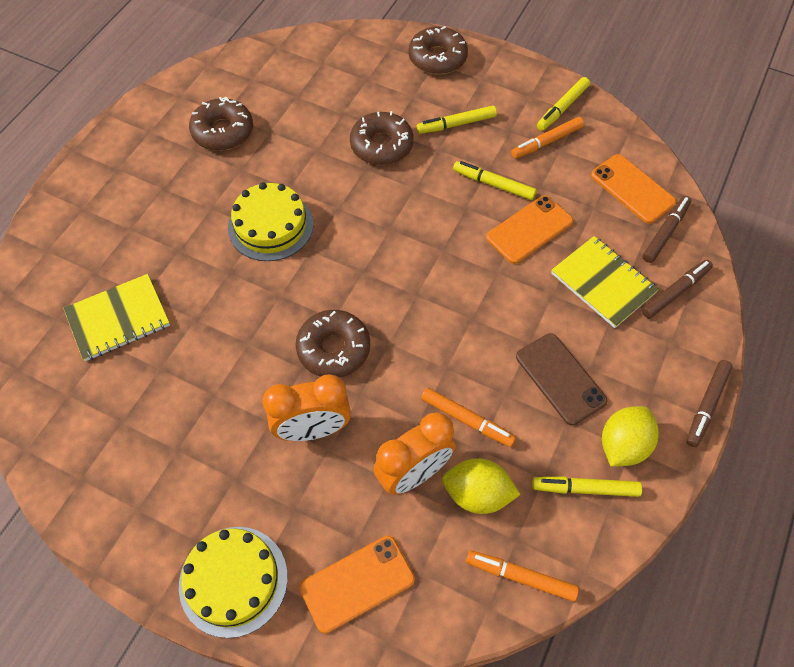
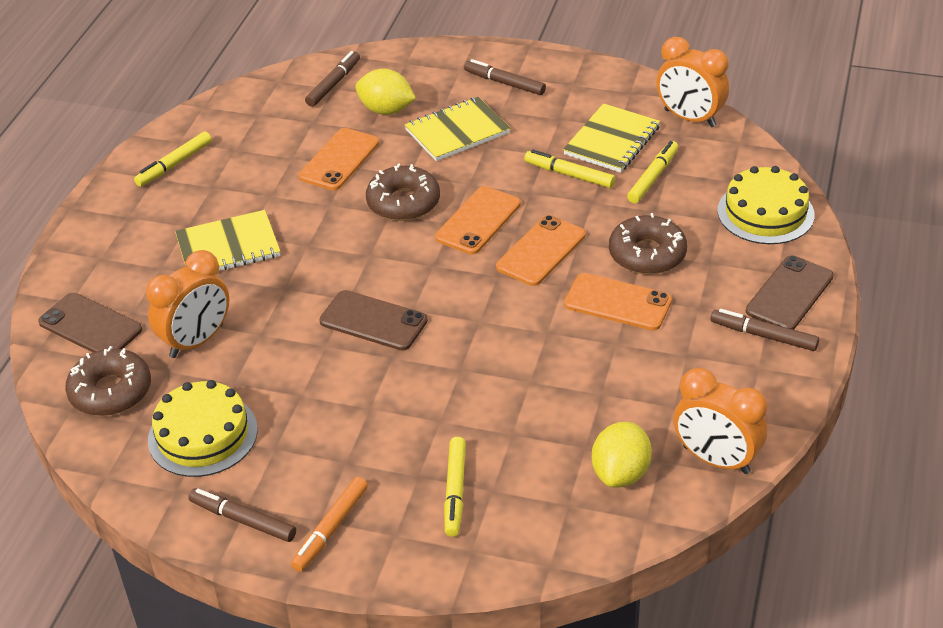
brown donut: 4 -> 3
brown marker: 3 -> 4
brown phone: 1 -> 3
orange clock: 2 -> 3
orange marker: 3 -> 1
orange phone: 3 -> 4
yellow notebook: 2 -> 3

